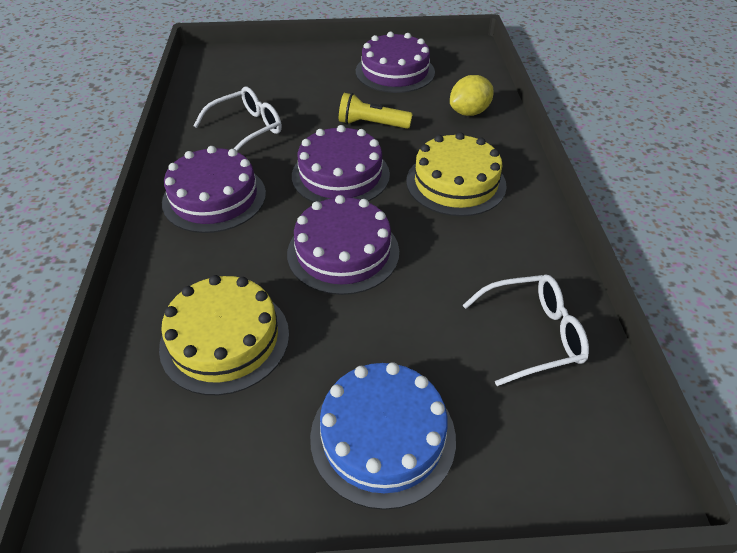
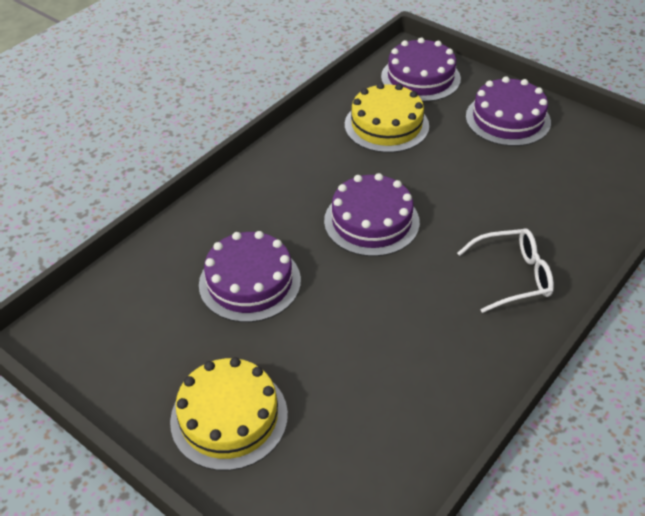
blue cake: 1 -> 0
white glasses: 2 -> 1
yellow flashlight: 1 -> 0
yellow lemon: 1 -> 0

